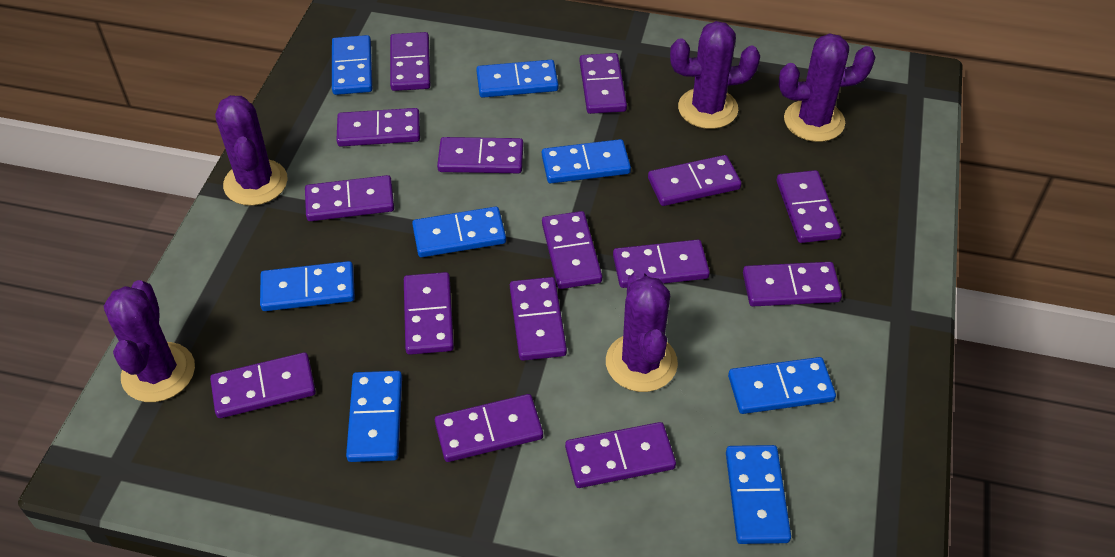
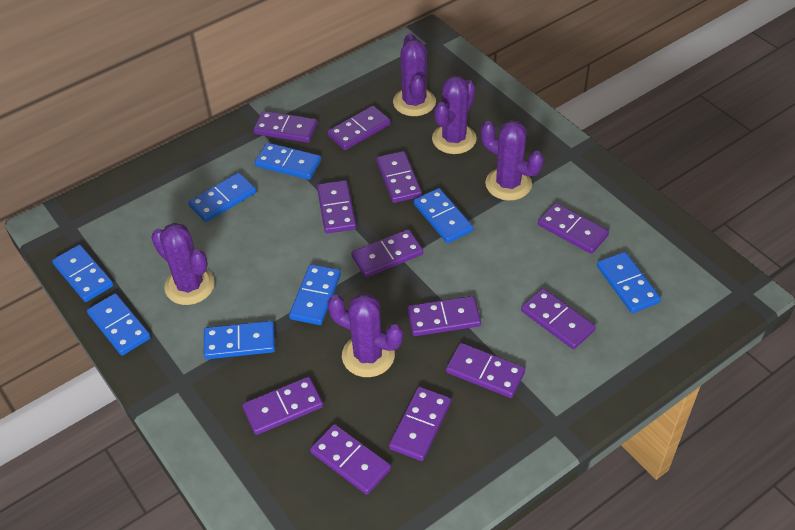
purple domino: 15 -> 12

